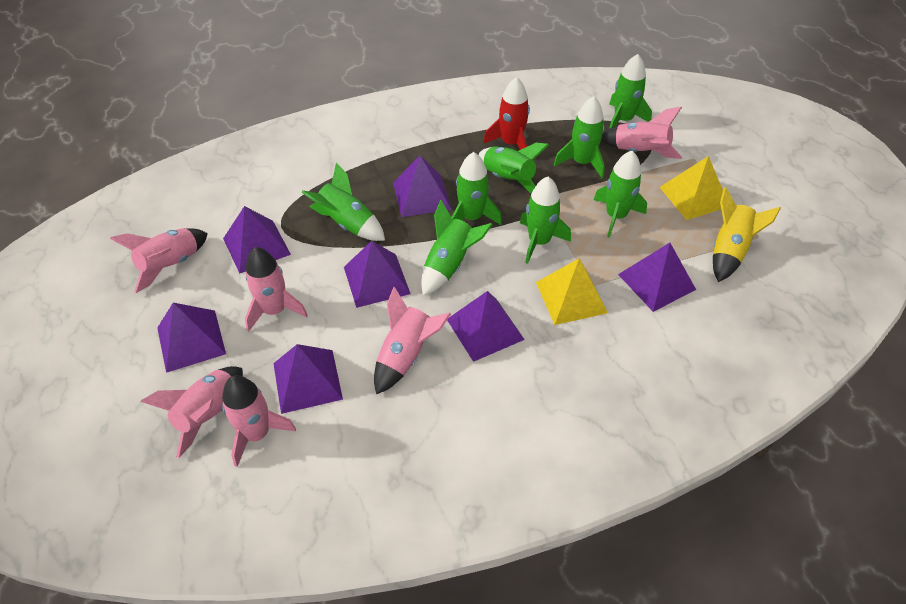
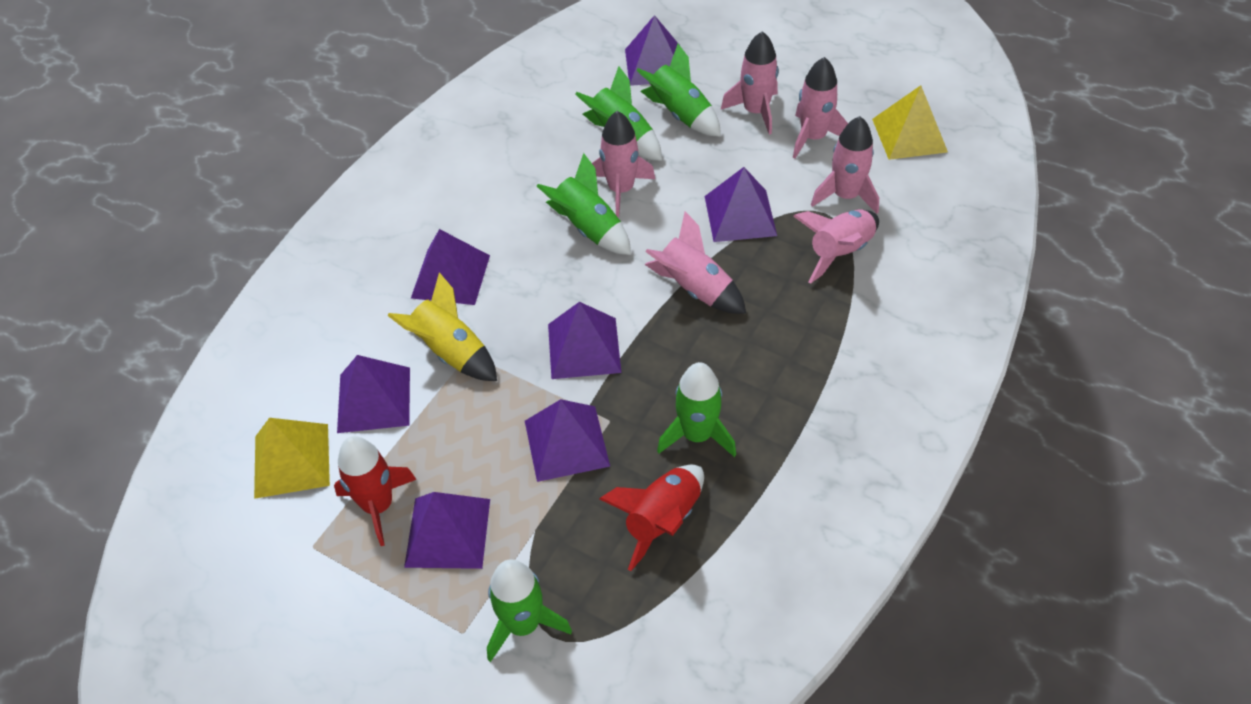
green rocket: 8 -> 5
red rocket: 1 -> 2

